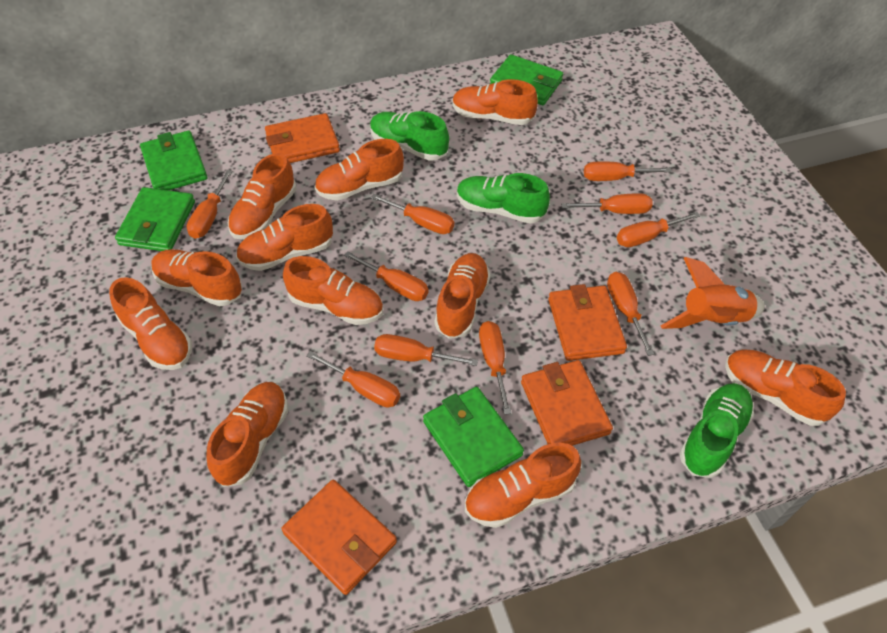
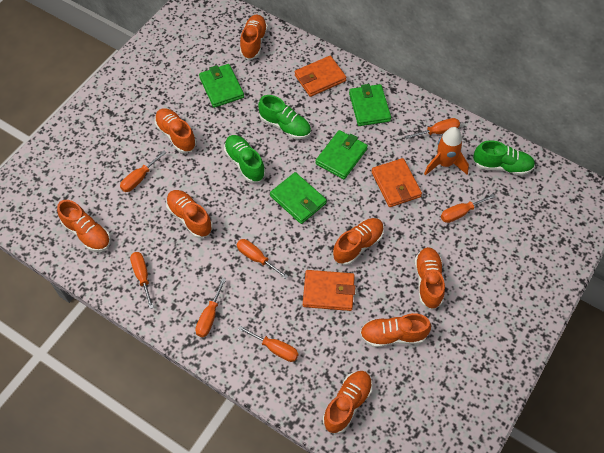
orange screwdriver: 10 -> 7
orange shoe: 11 -> 8
orange wallet: 4 -> 3

